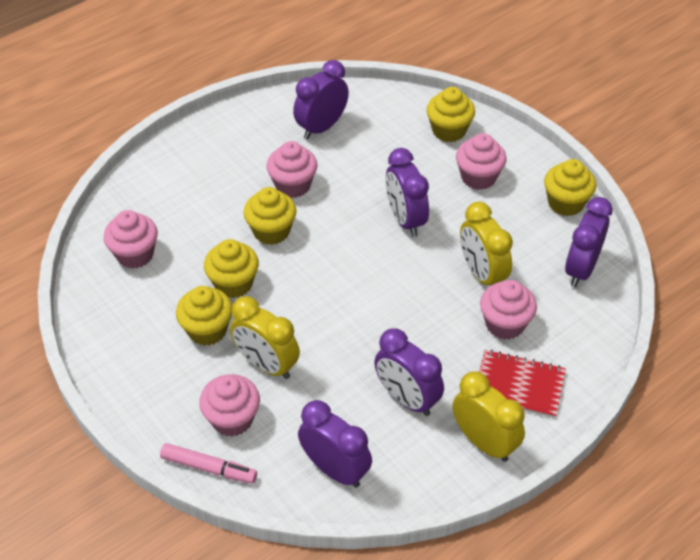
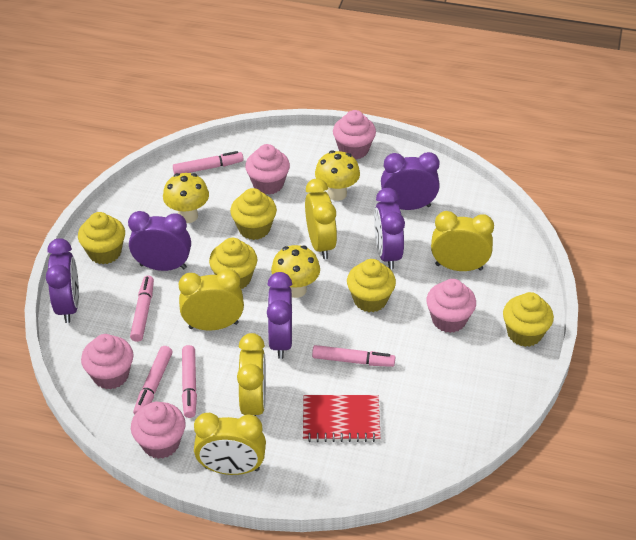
pink marker: 1 -> 5
yellow clock: 3 -> 5
yellow mushroom: 0 -> 3

